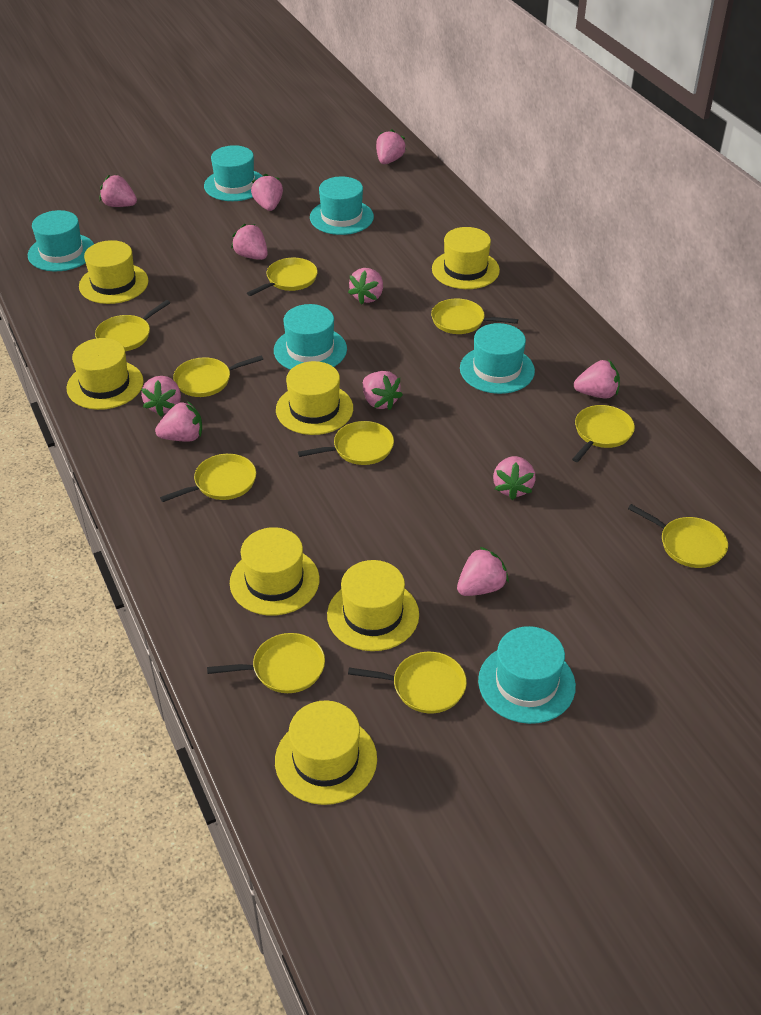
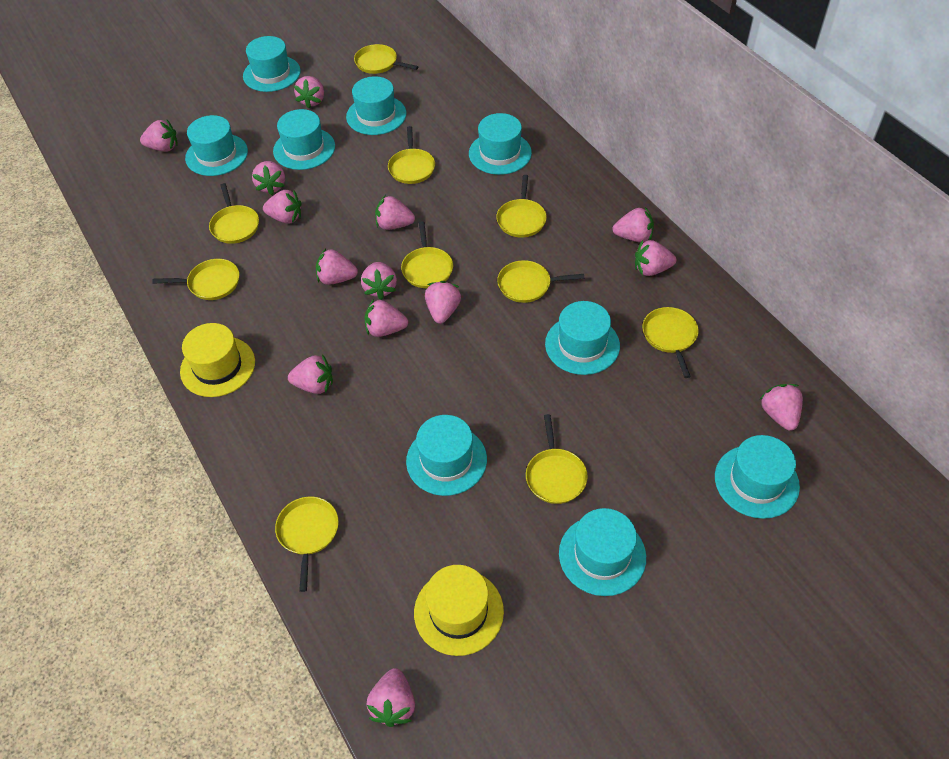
pink strawberry: 11 -> 14
turquoise hat: 6 -> 9
yellow hat: 7 -> 2

